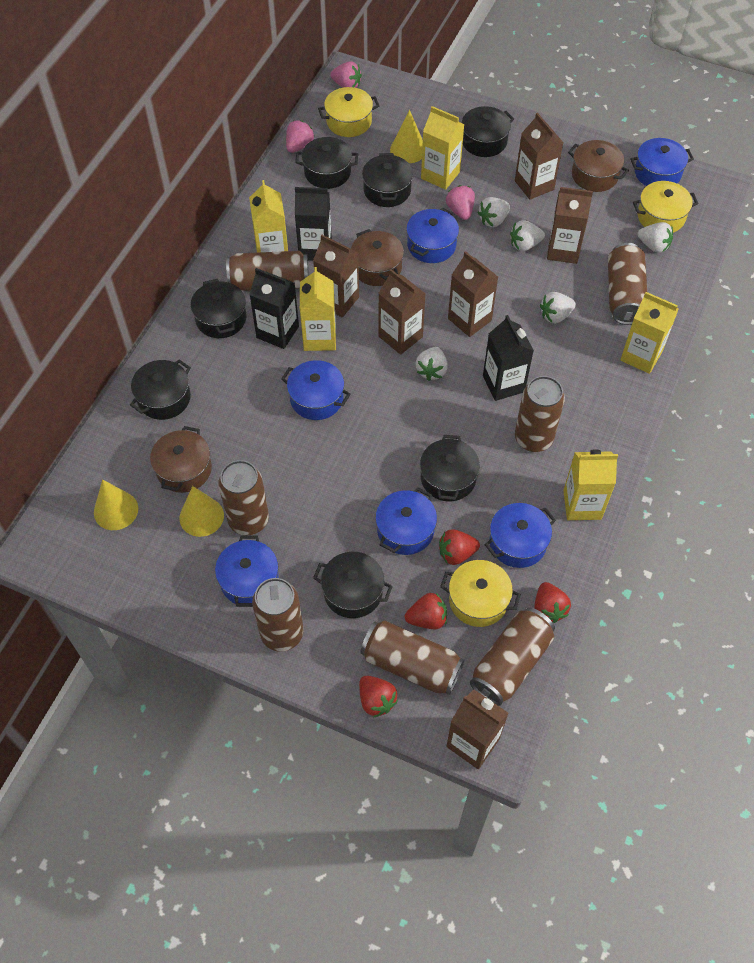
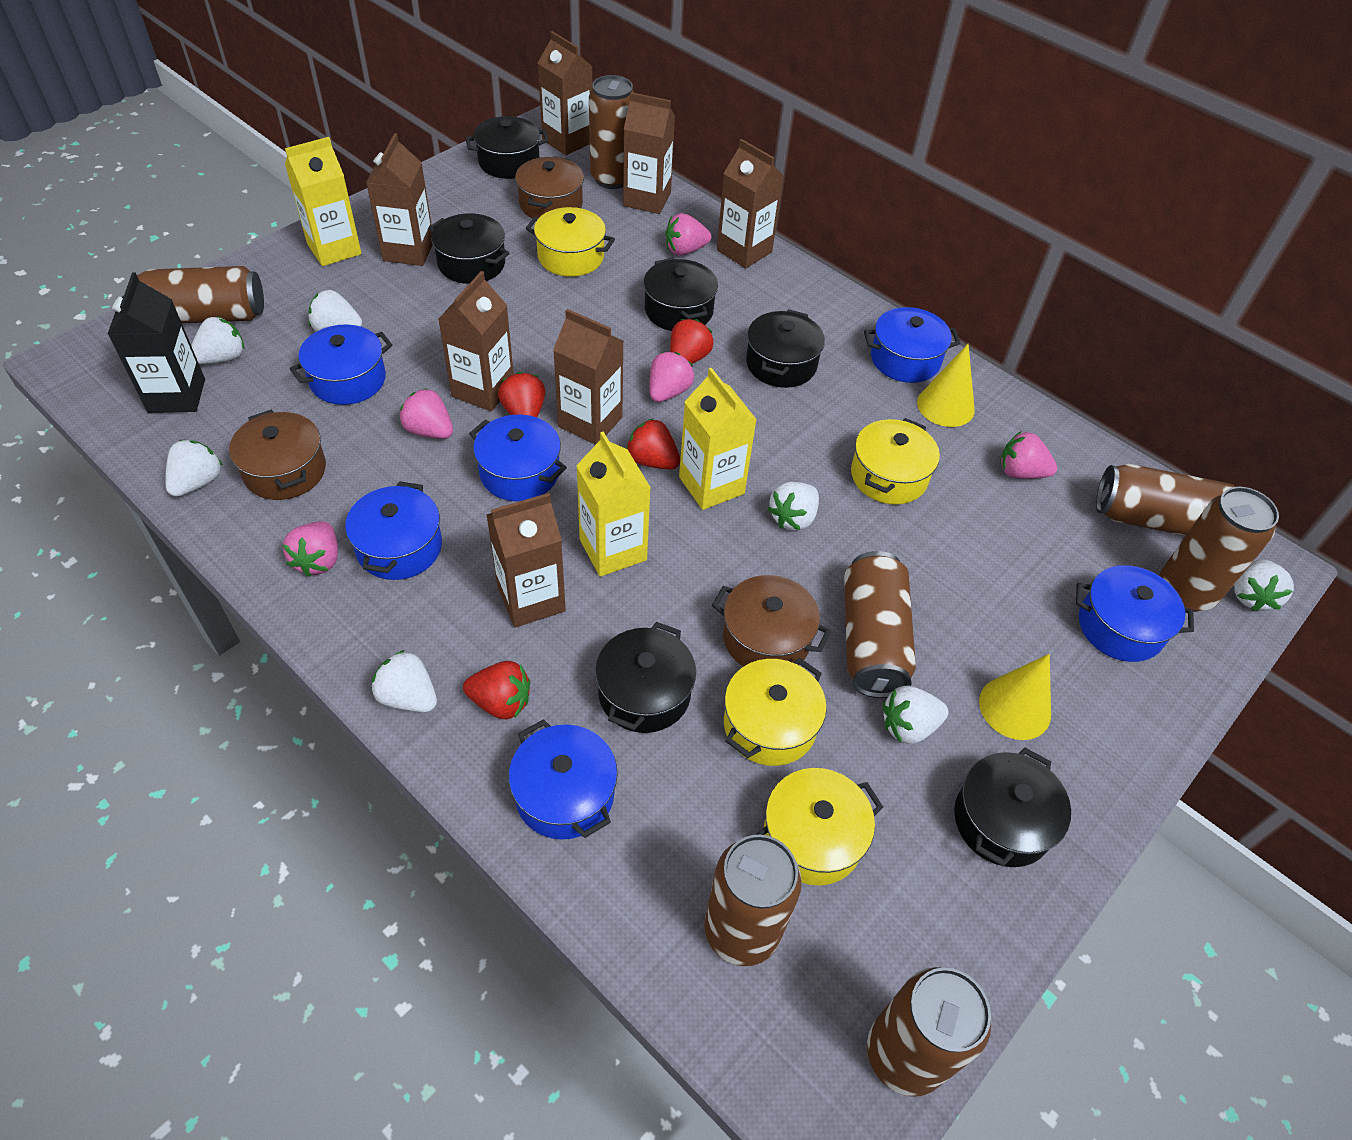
black carton: 3 -> 1
black pot: 7 -> 6
brown carton: 6 -> 7
pink strawberry: 3 -> 5
white strawberry: 5 -> 7
yellow carton: 5 -> 3
yellow cone: 3 -> 2
yellow pot: 3 -> 4

